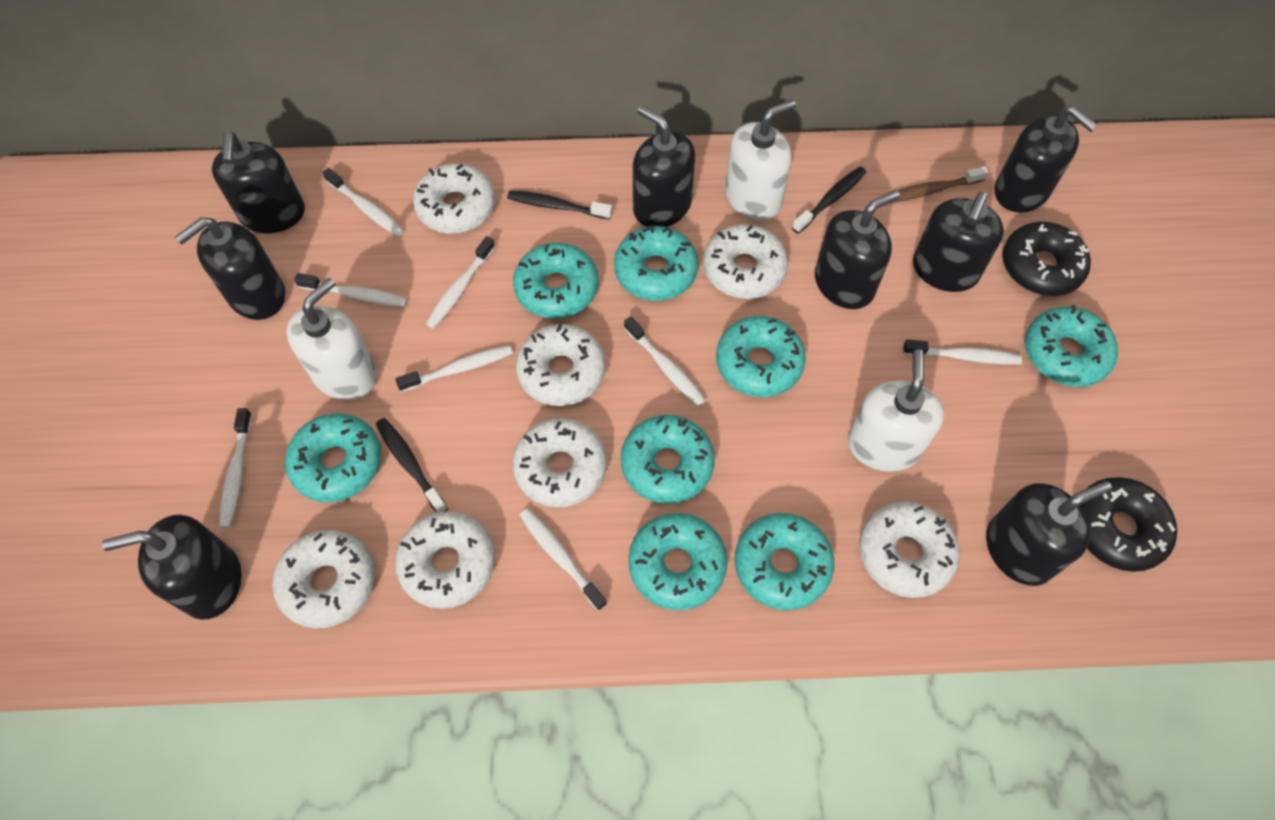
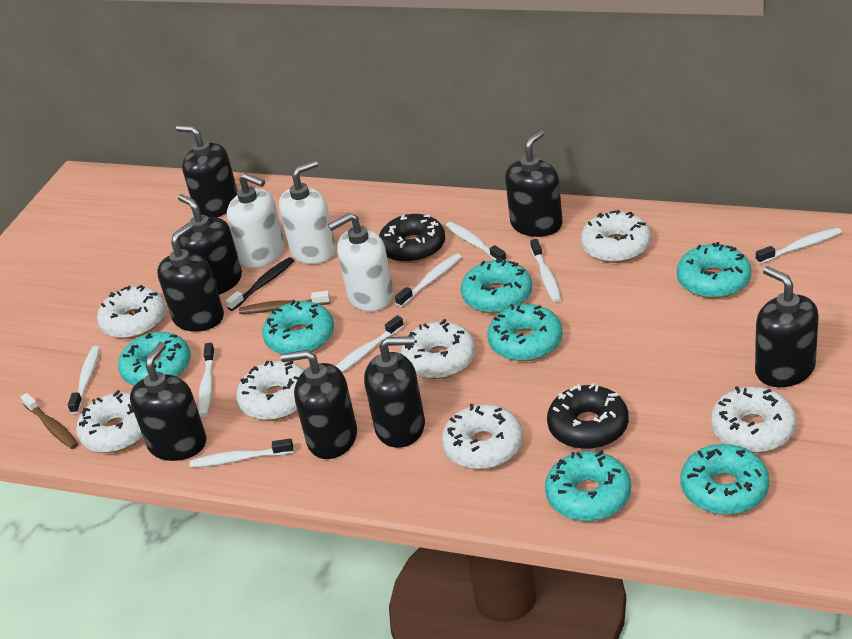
black toothbrush: 3 -> 1
brown toothbrush: 1 -> 2
turquoise donut: 8 -> 7

